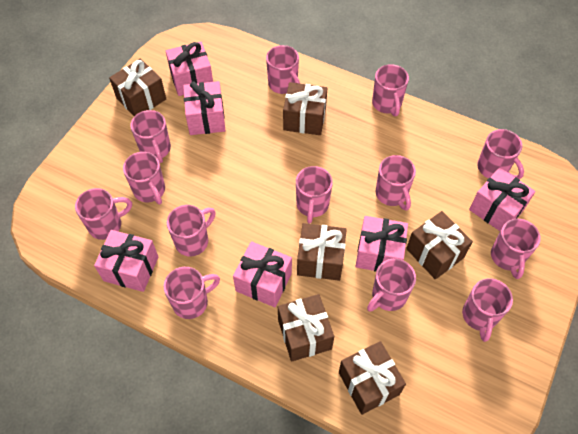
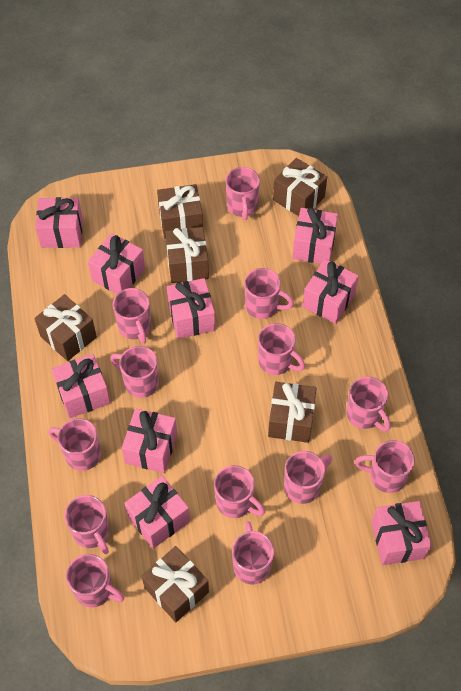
pink gift: 6 -> 9

